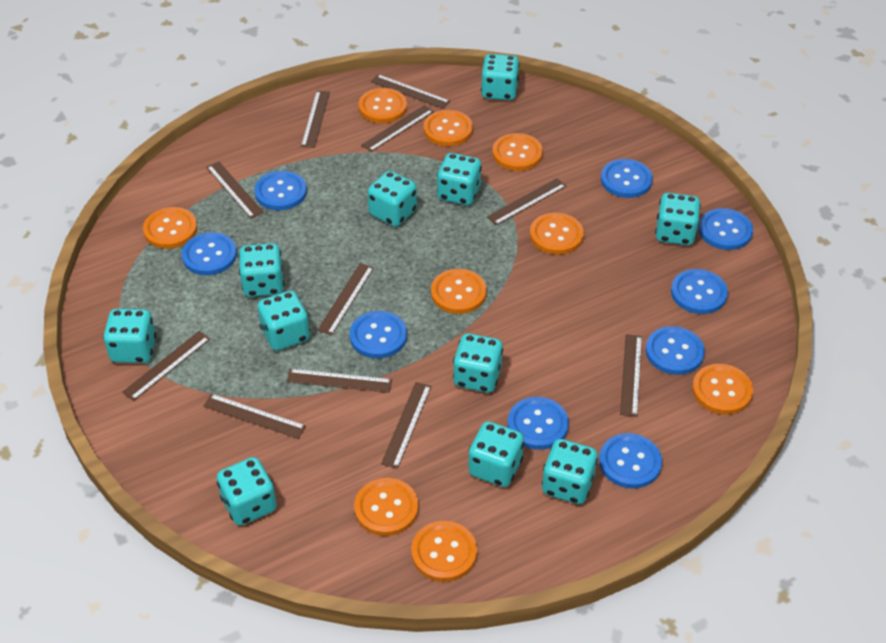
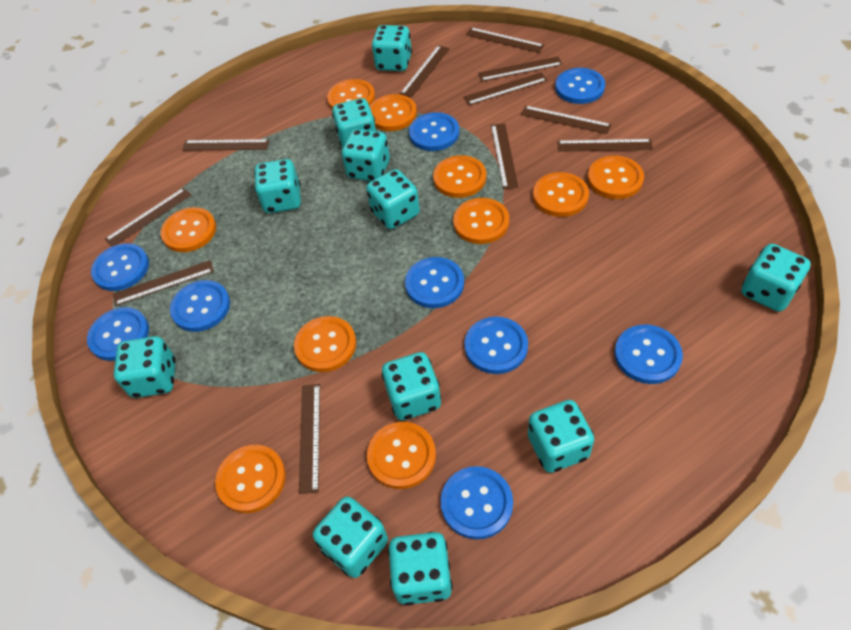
orange button: 9 -> 10

